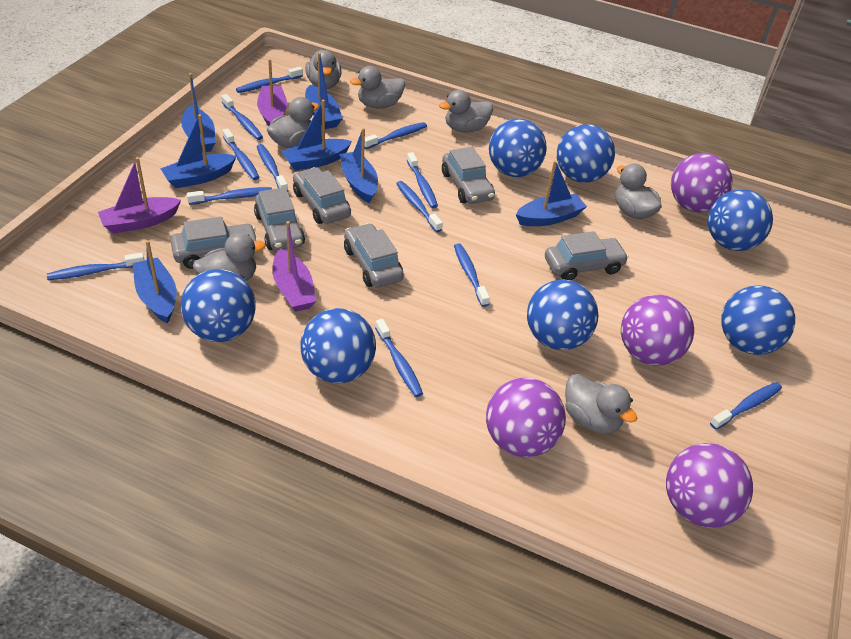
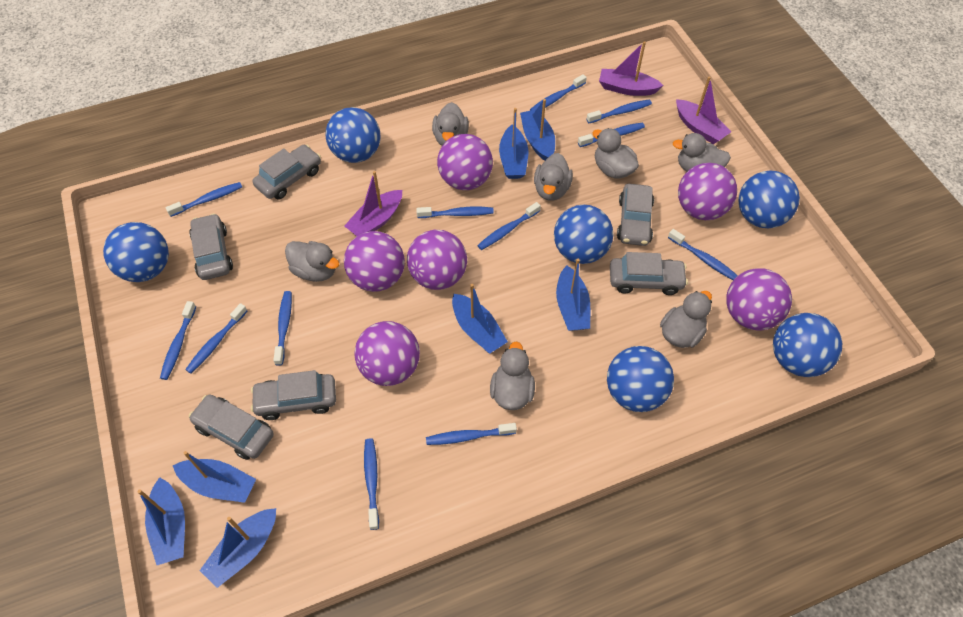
blue ball: 7 -> 6
purple ball: 4 -> 6

